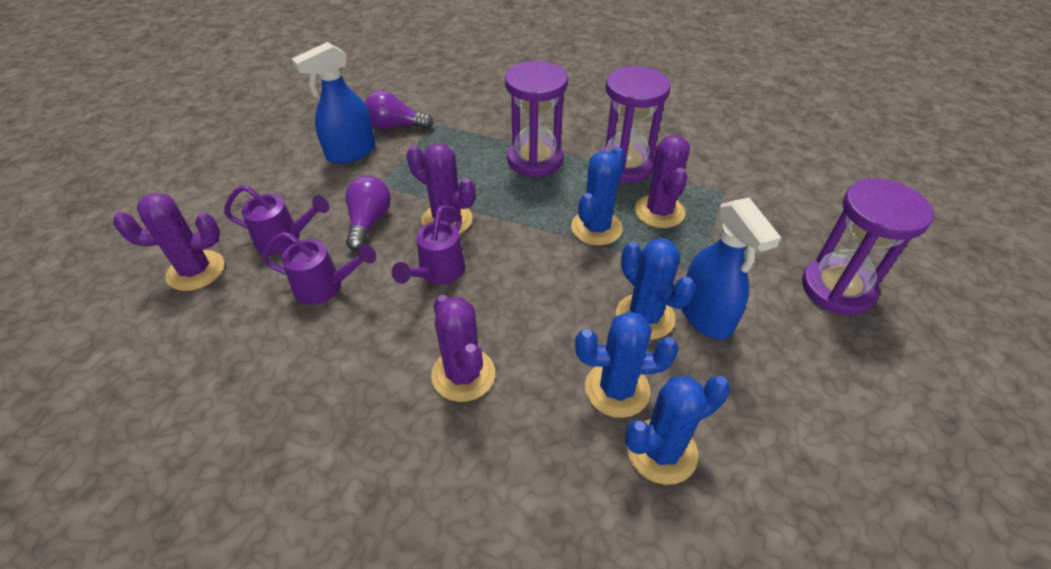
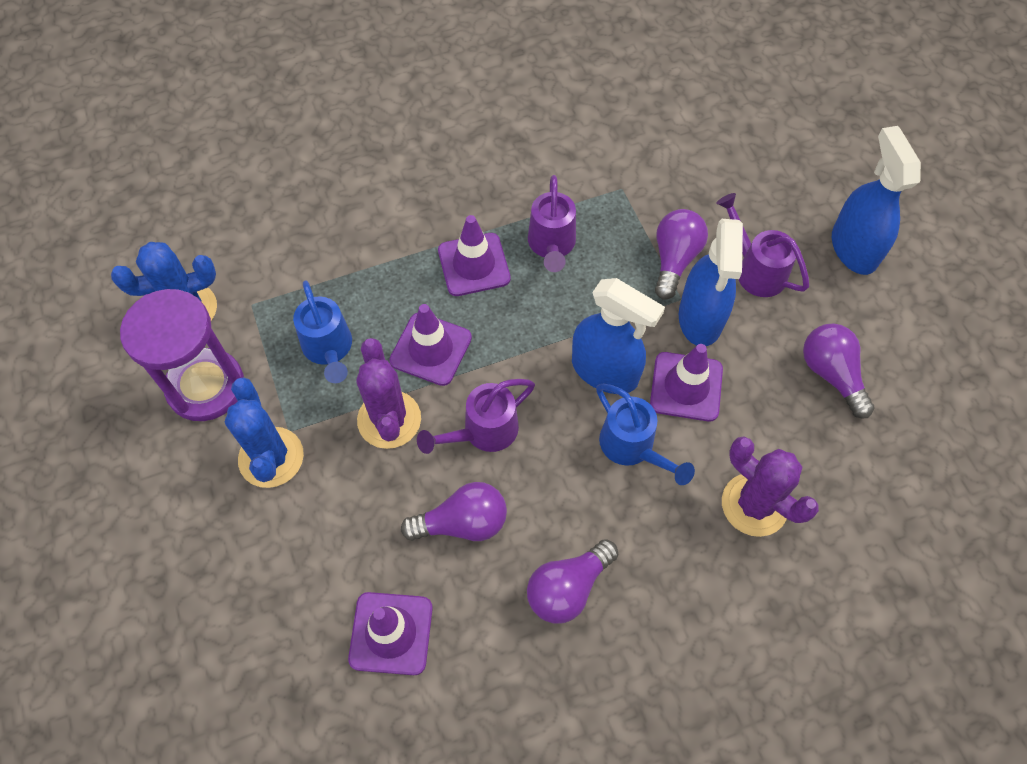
blue cactus: 4 -> 2
blue spray bottle: 2 -> 3
blue watering can: 0 -> 2
purple cactus: 4 -> 2
purple hourglass: 3 -> 1
purple light bulb: 2 -> 4
purple traffic cone: 0 -> 4

